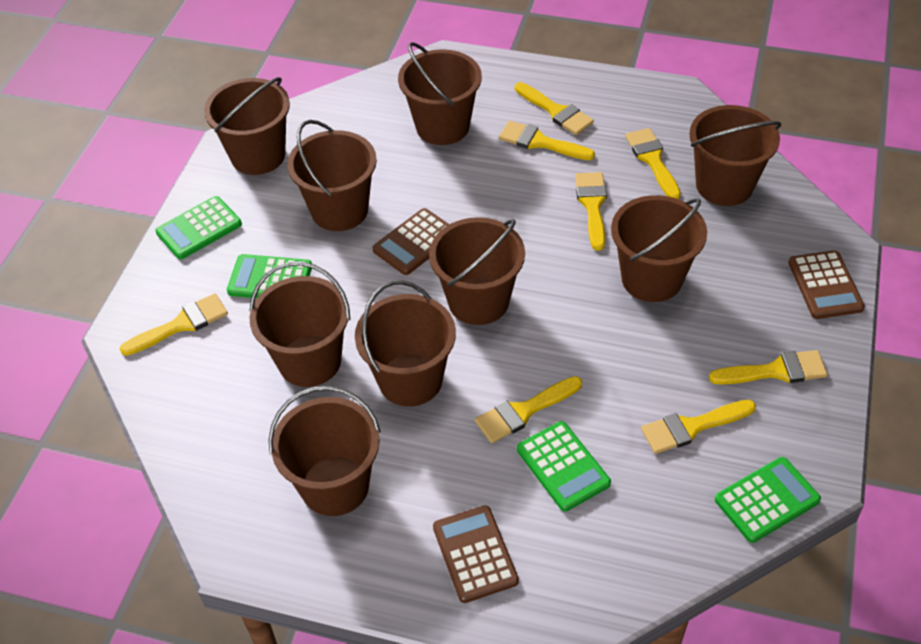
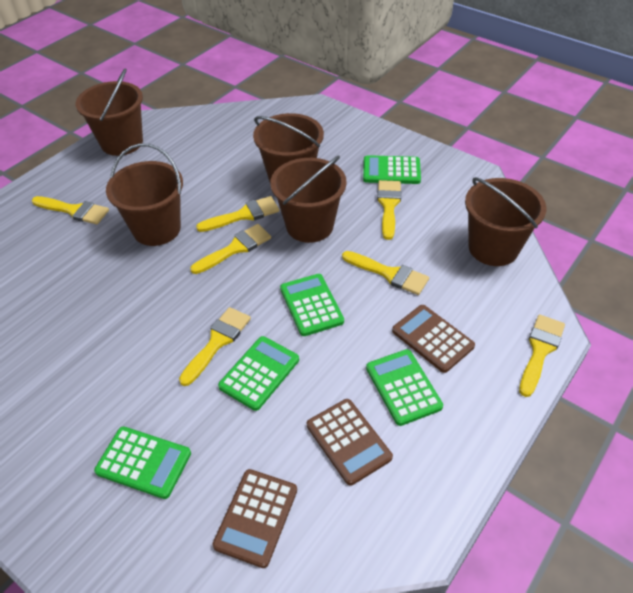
brown bucket: 9 -> 5
green calculator: 4 -> 5
yellow brush: 8 -> 7

